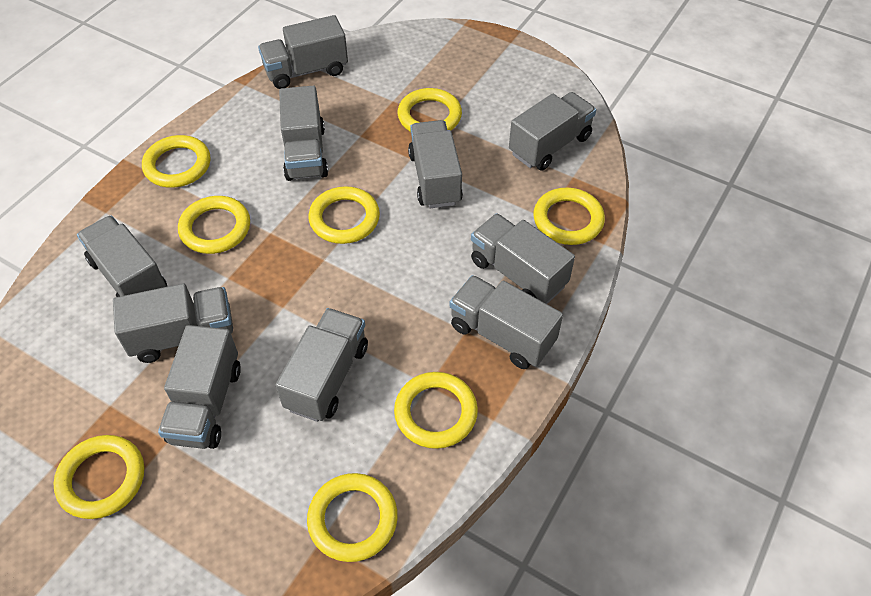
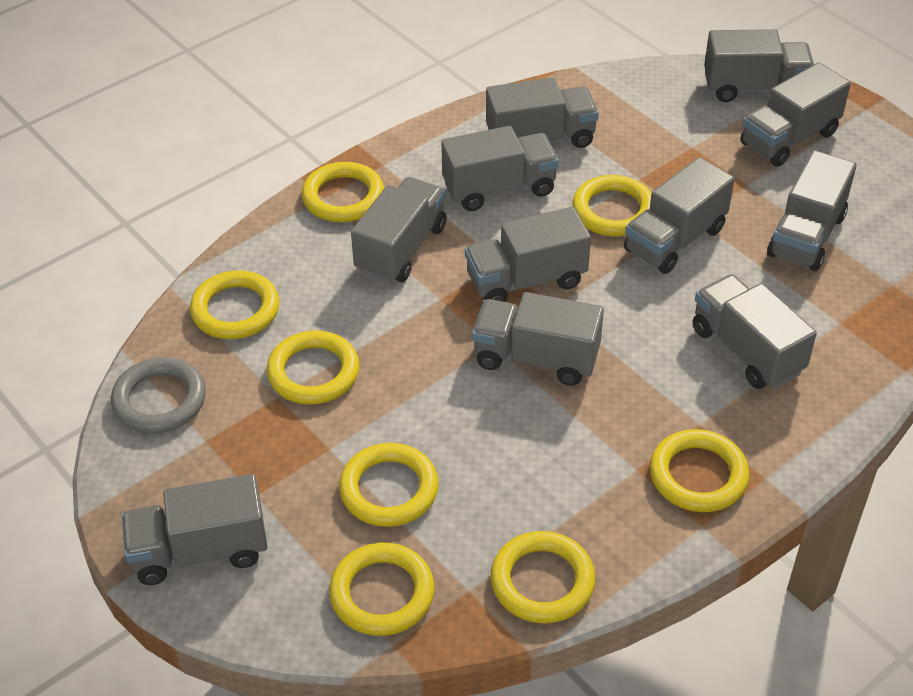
grey ring: 0 -> 1
grey truck: 10 -> 11

